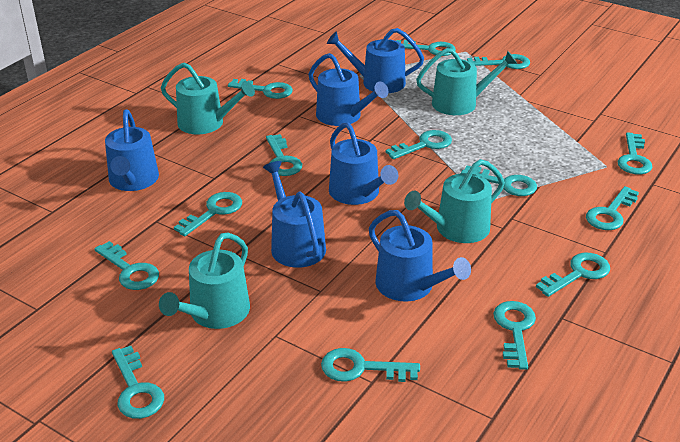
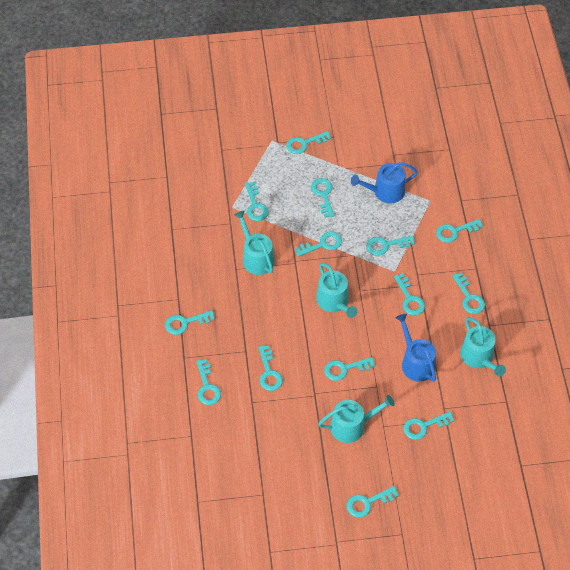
blue watering can: 6 -> 2

